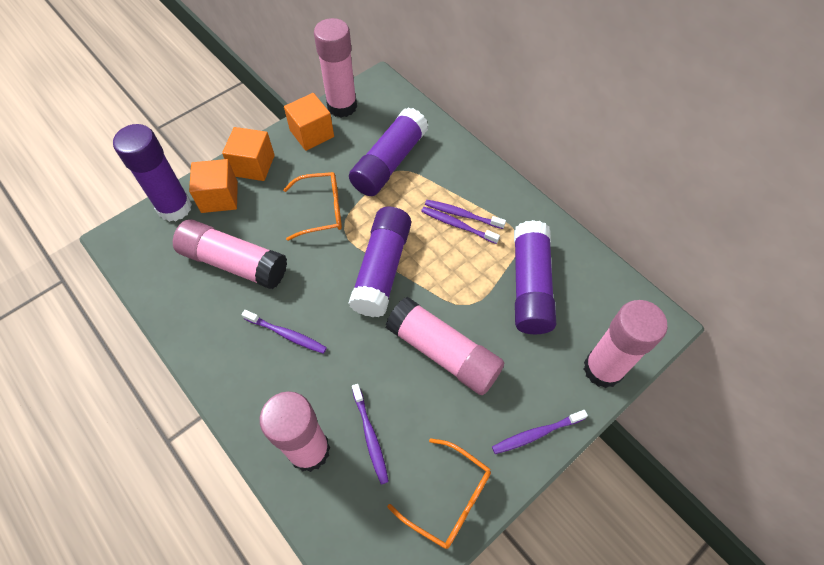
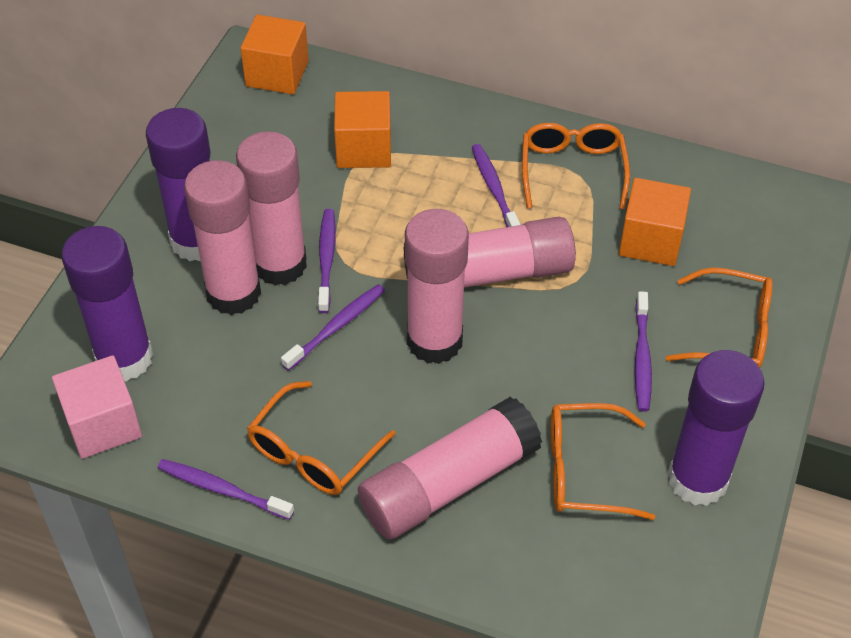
orange glasses: 2 -> 4
pink cube: 0 -> 1
purple glue stick: 4 -> 3

